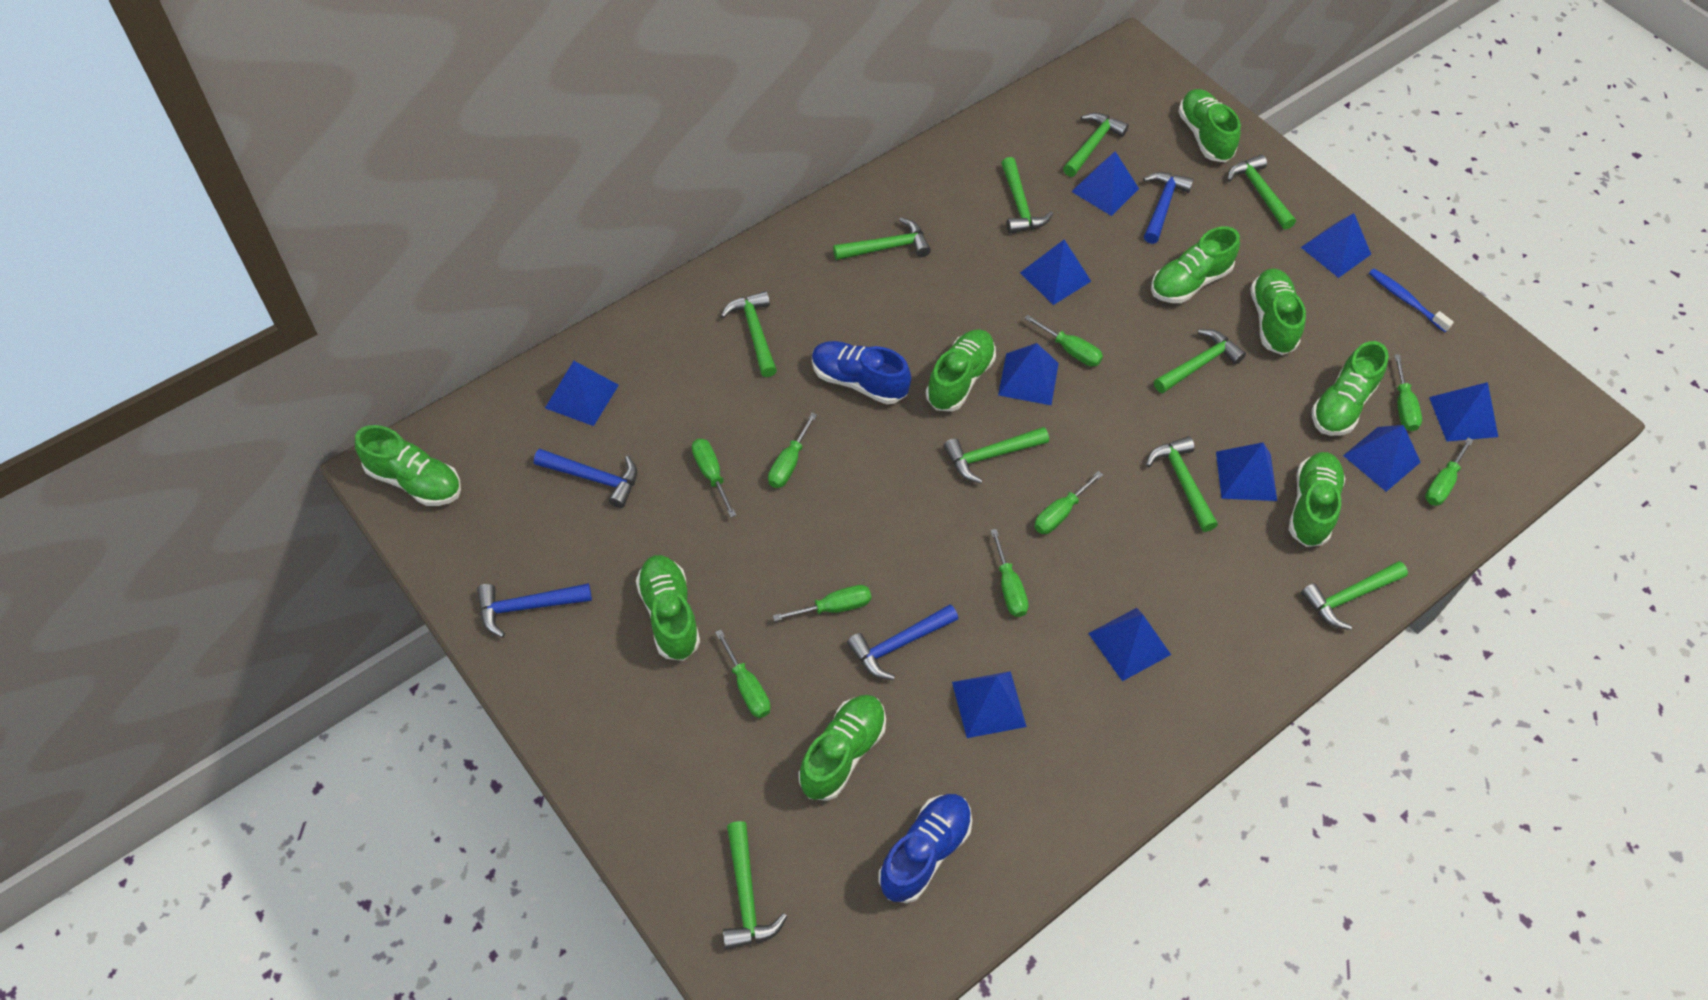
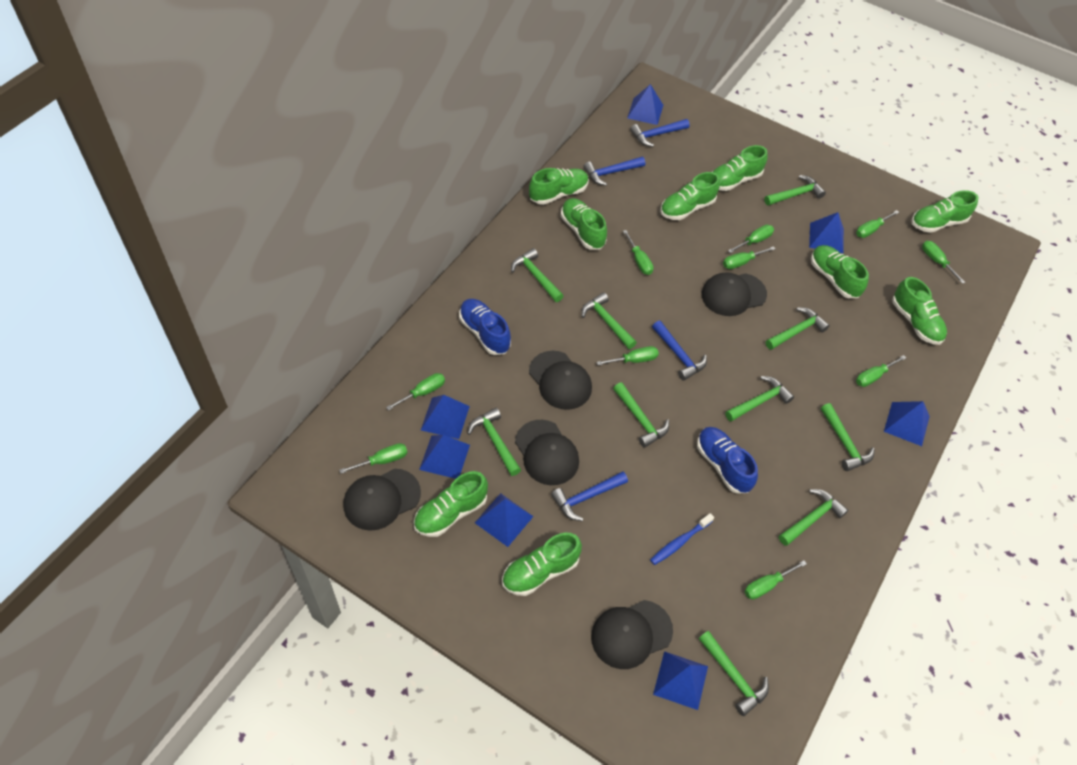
black cap: 0 -> 5
blue pyramid: 10 -> 7
green screwdriver: 9 -> 10

